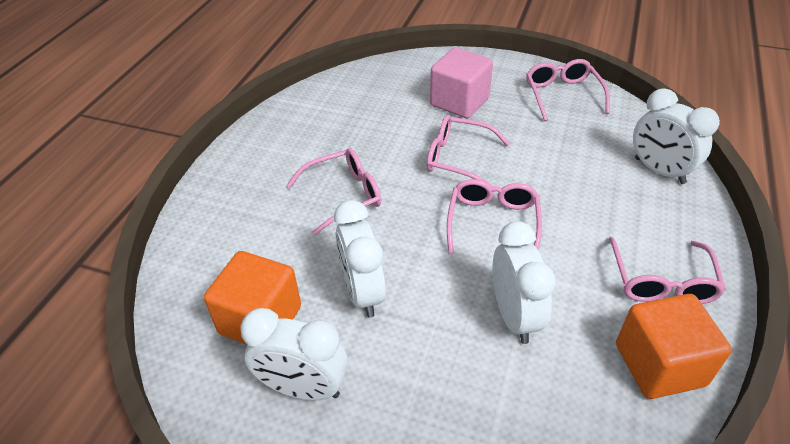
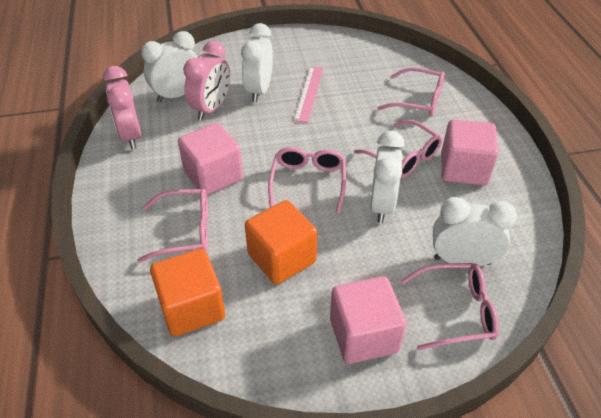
pink clock: 0 -> 2
pink cube: 1 -> 3
pink ruler: 0 -> 1

